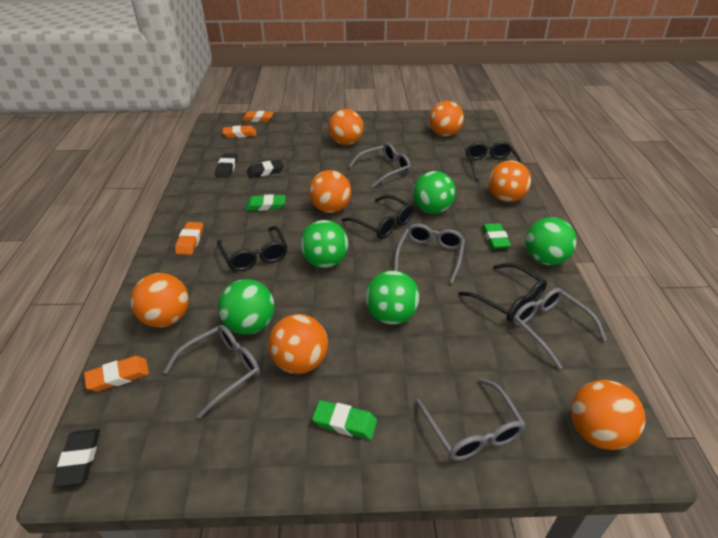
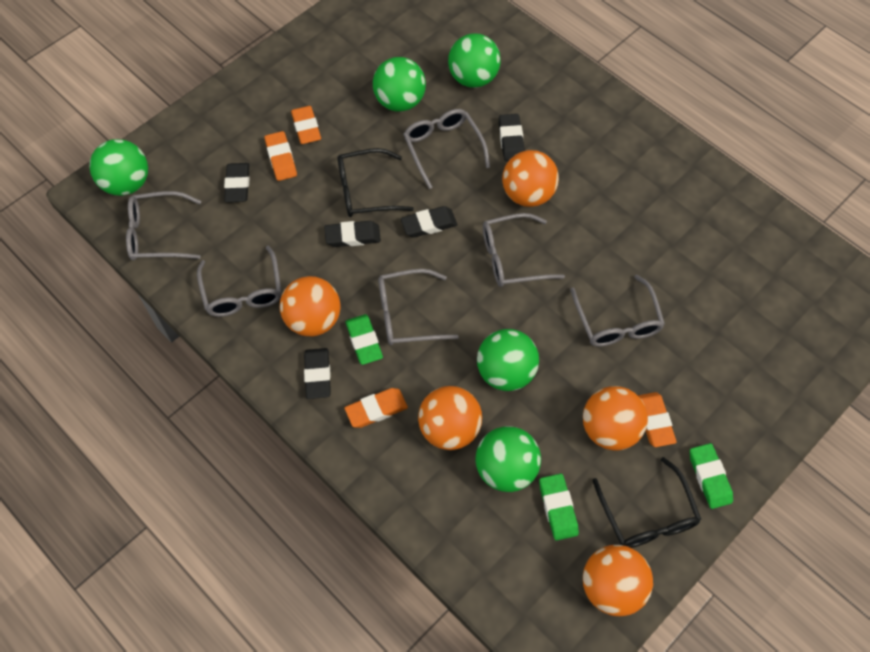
black eraser: 3 -> 5
black glasses: 4 -> 2
grey glasses: 5 -> 6
orange ball: 7 -> 5

